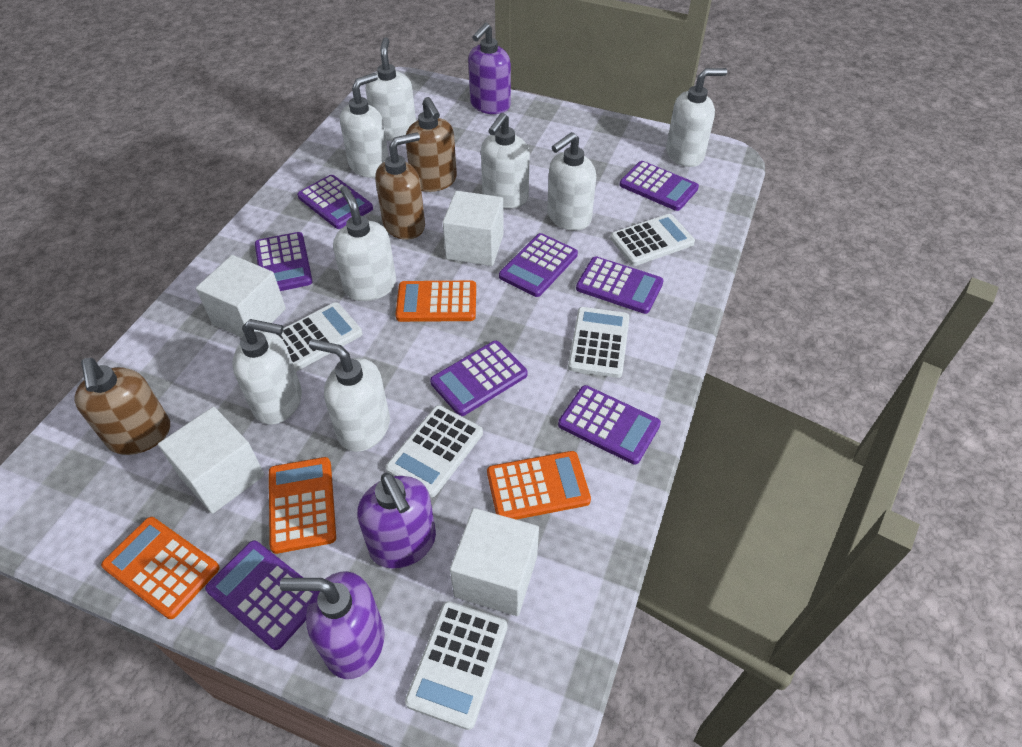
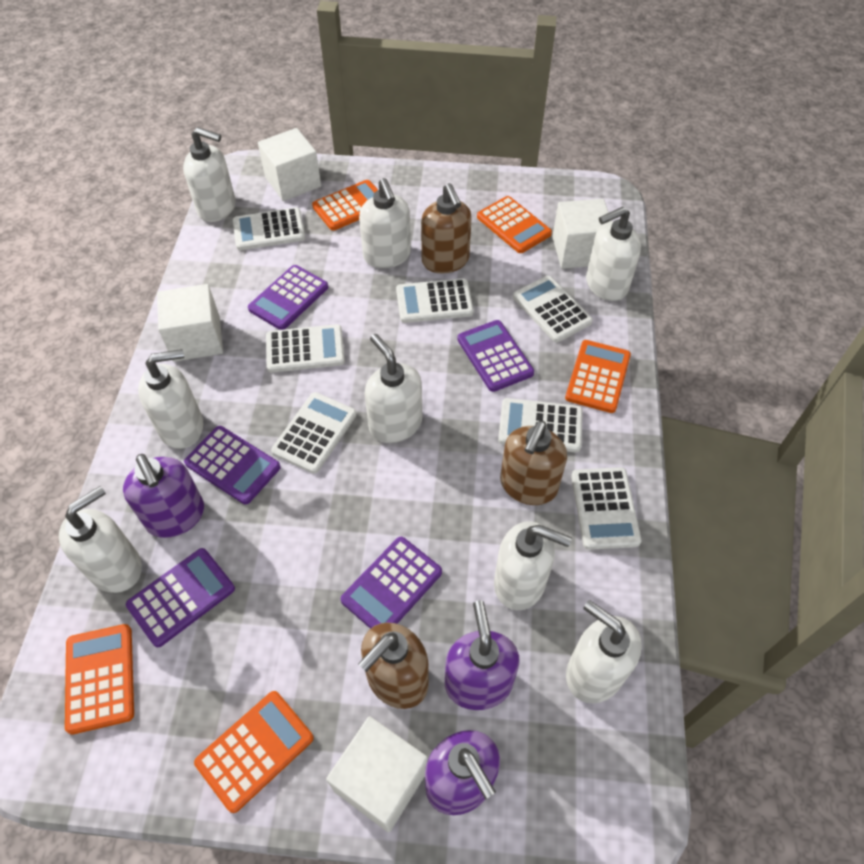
orange calculator: 4 -> 5
purple calculator: 8 -> 5
white calculator: 5 -> 7

